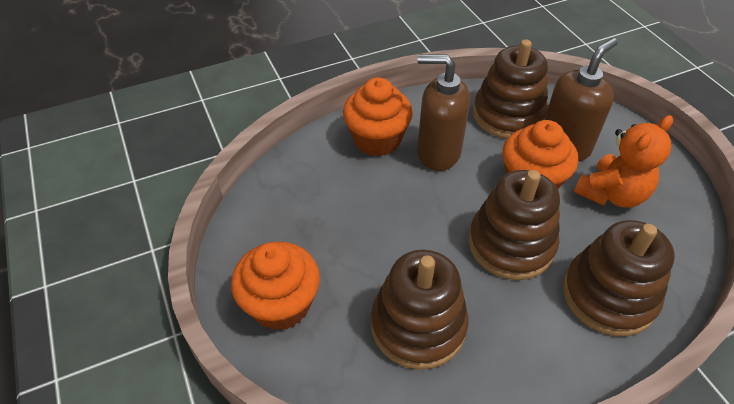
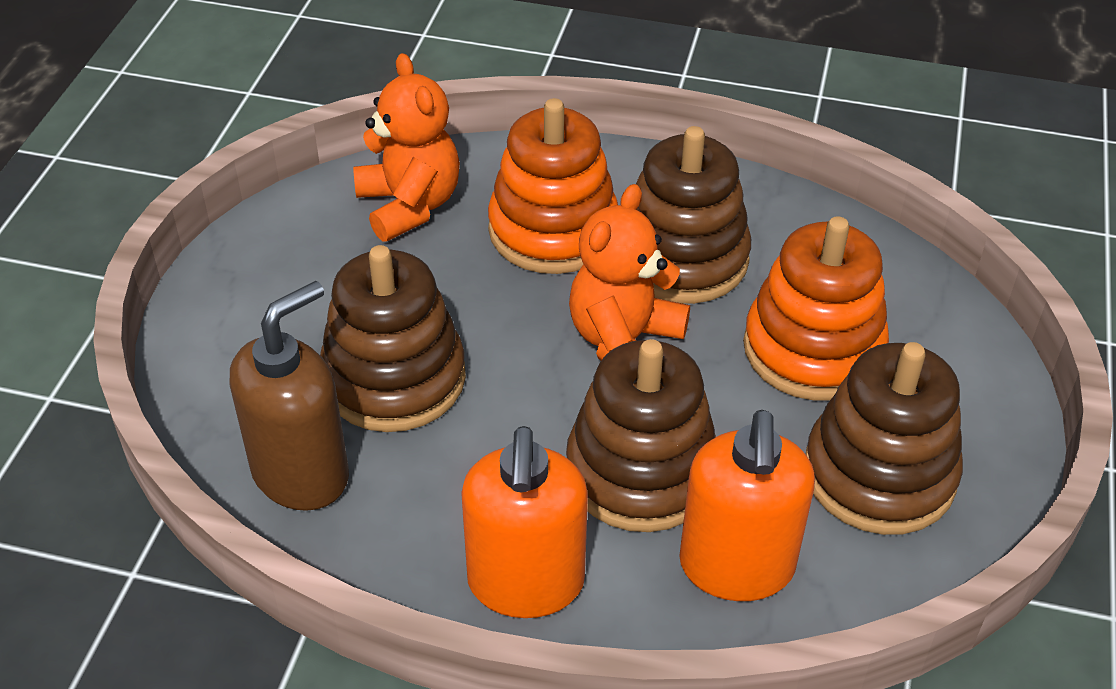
brown soap dispenser: 2 -> 1
orange cupcake: 3 -> 0
orange soap dispenser: 0 -> 2
orange stacking toy: 0 -> 2
orange teddy bear: 1 -> 2

